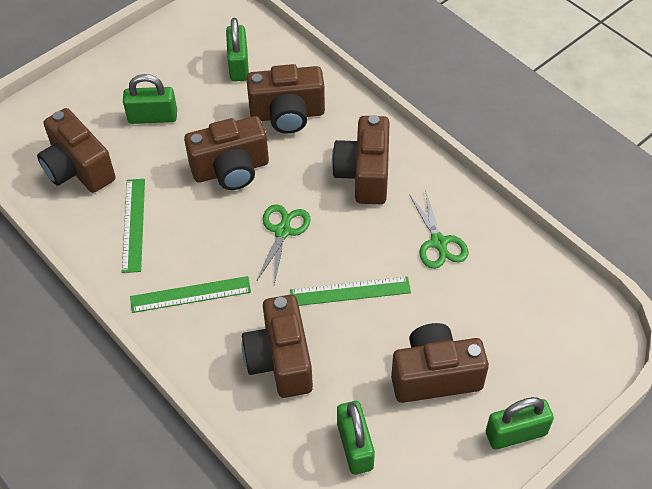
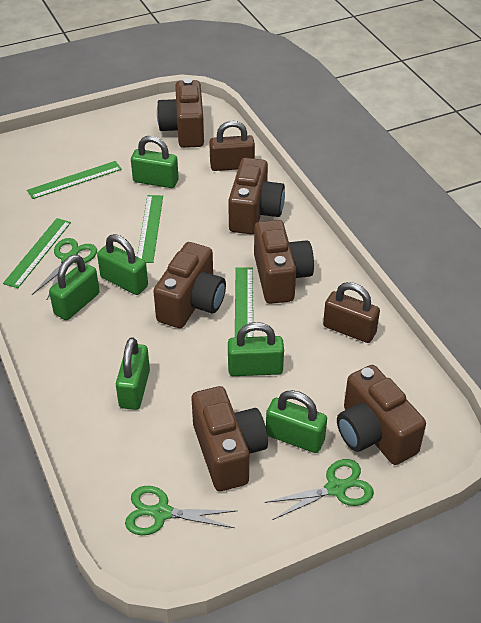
brown padlock: 0 -> 2
green padlock: 4 -> 6
green ruler: 3 -> 4
green scissors: 2 -> 3

